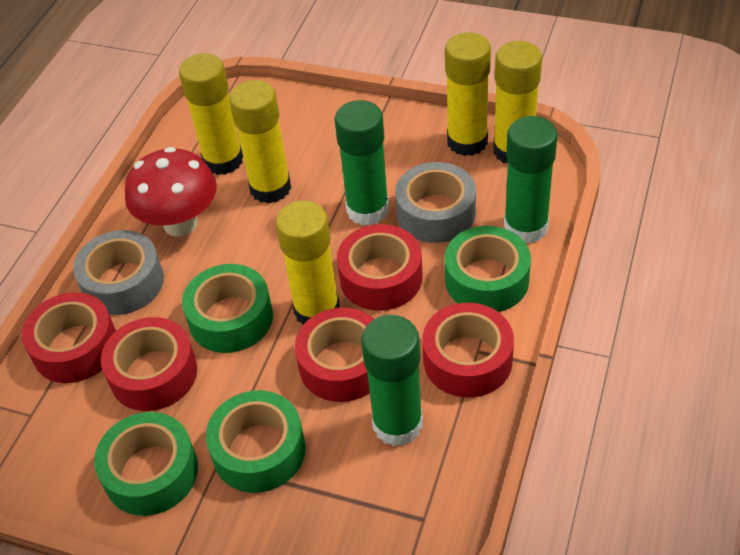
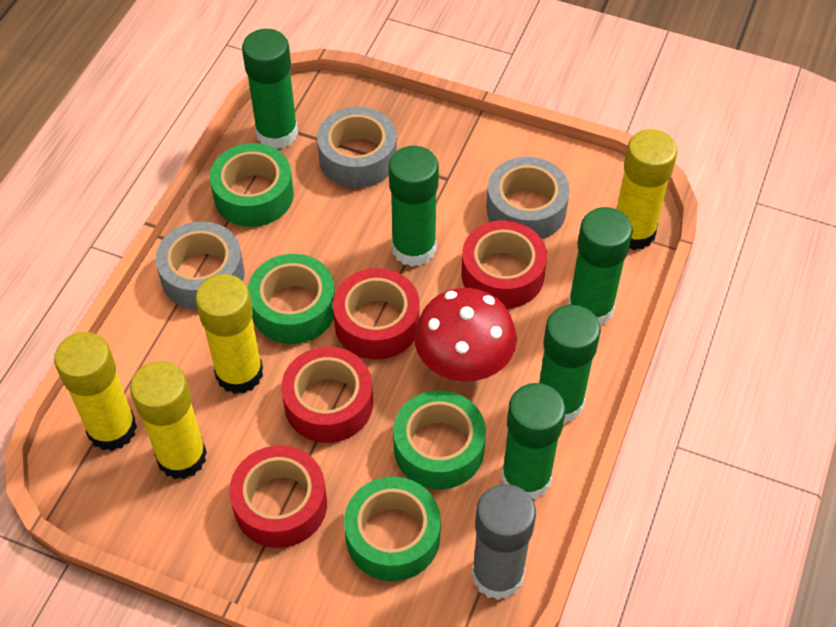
green glue stick: 3 -> 5
grey glue stick: 0 -> 1
grey tape: 2 -> 3
red tape: 5 -> 4
yellow glue stick: 5 -> 4

